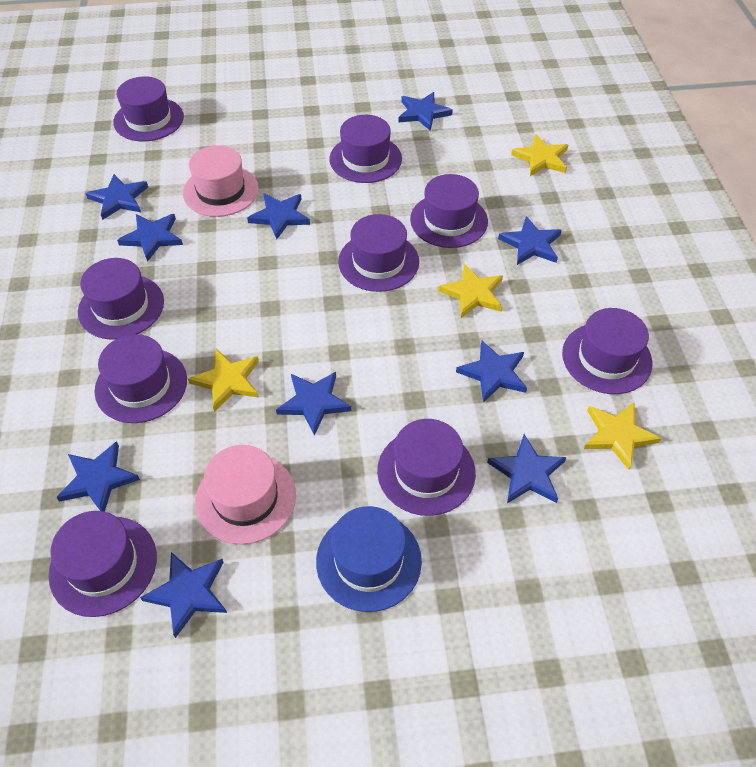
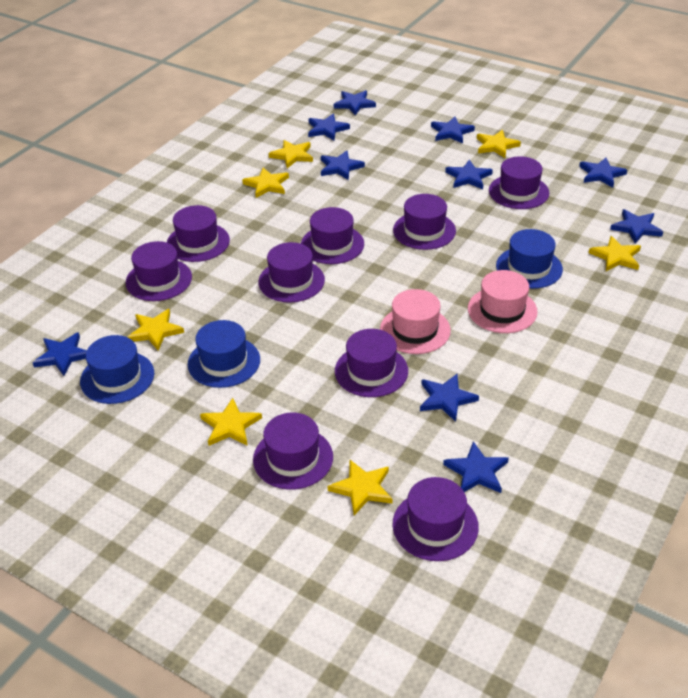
blue hat: 1 -> 3
yellow star: 4 -> 7

